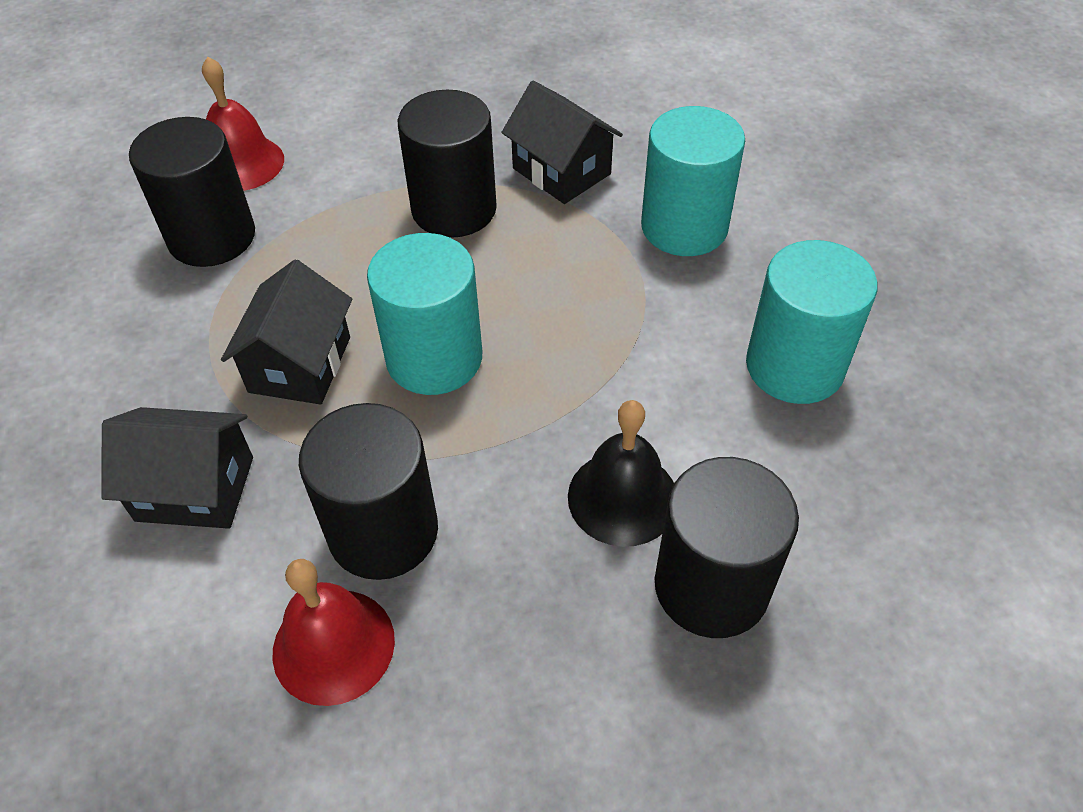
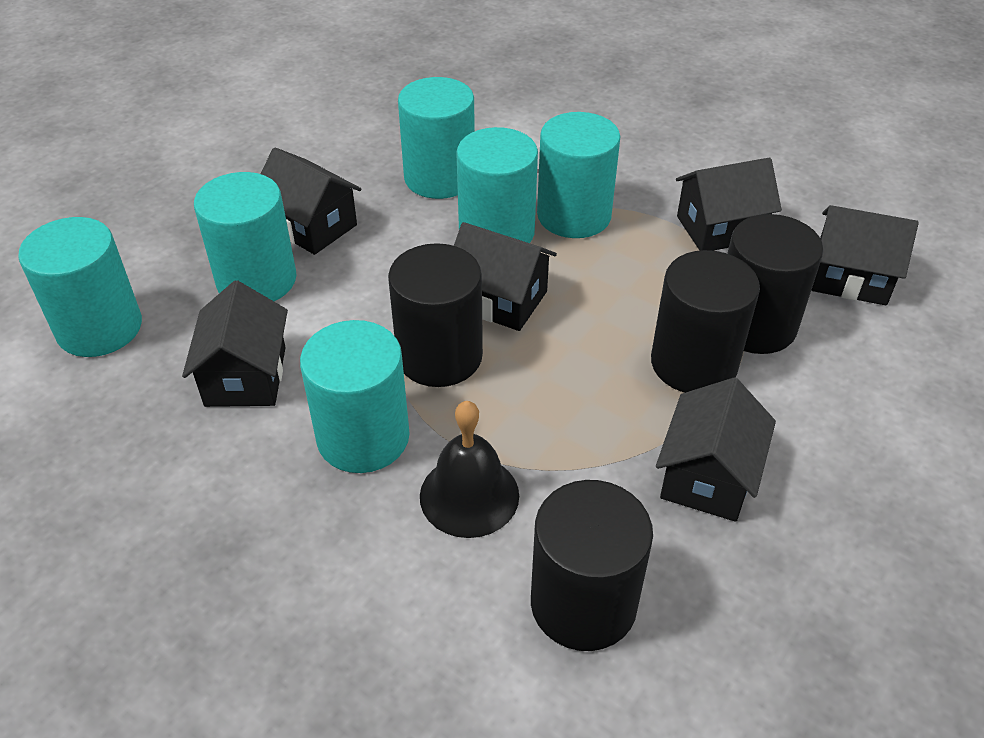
black house: 3 -> 6
red bell: 2 -> 0
turquoise cylinder: 3 -> 6

